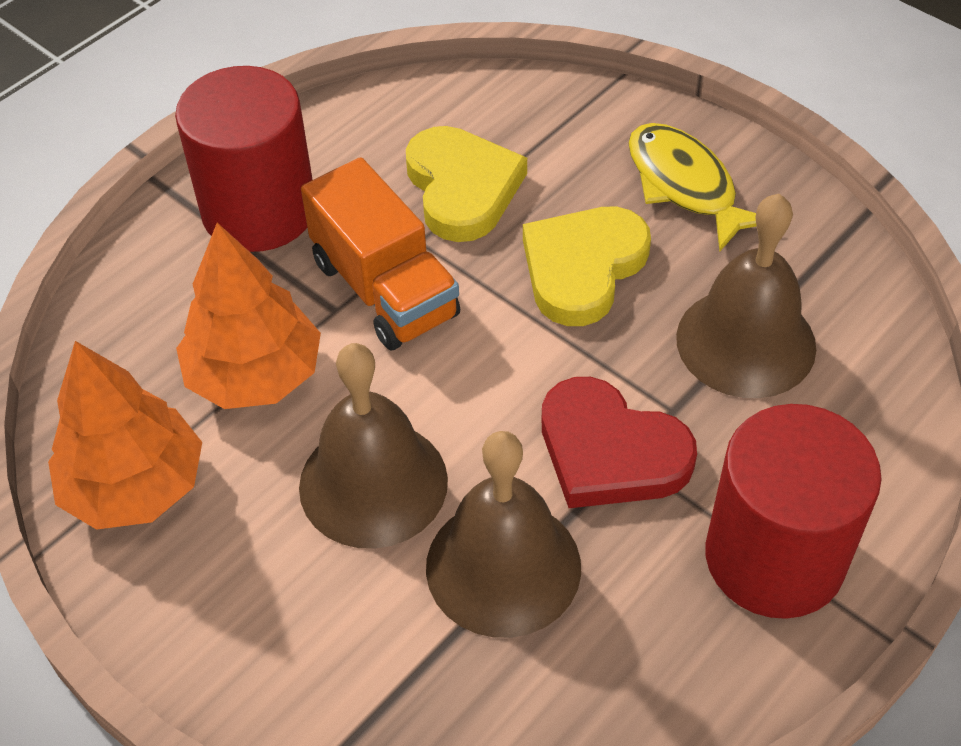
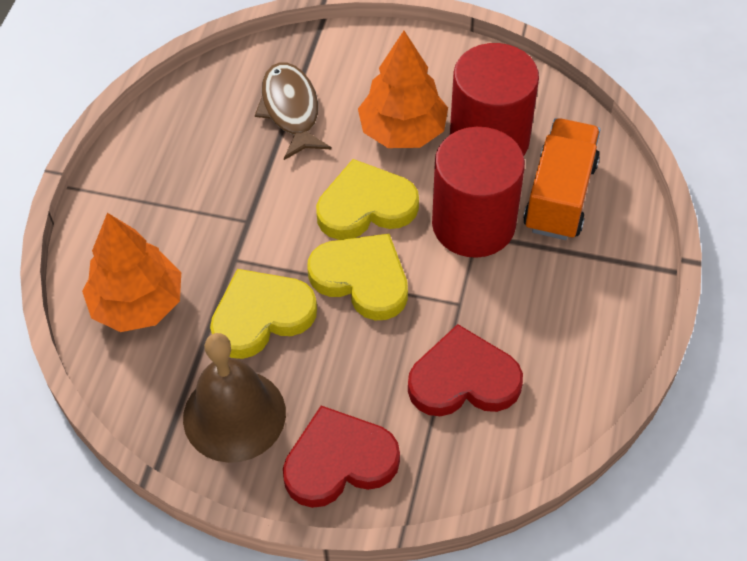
brown bell: 3 -> 1
brown fish: 0 -> 1
red heart: 1 -> 2
yellow fish: 1 -> 0
yellow heart: 2 -> 3

